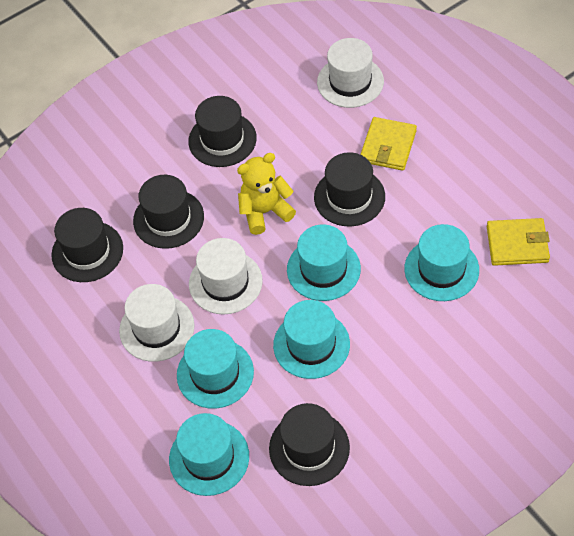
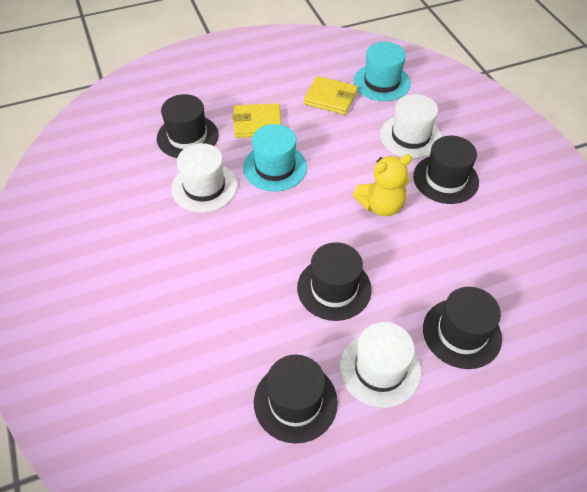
turquoise hat: 5 -> 2

